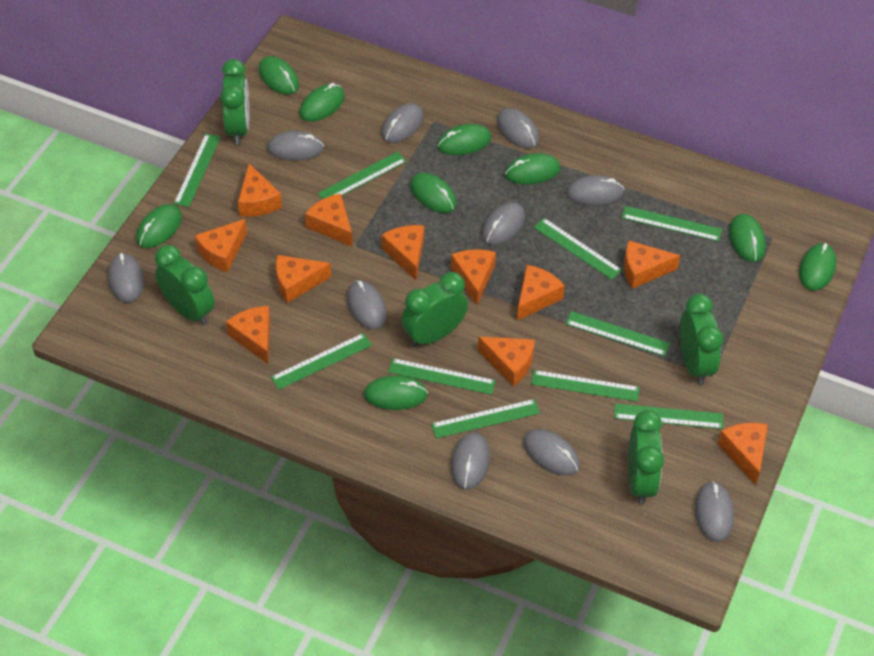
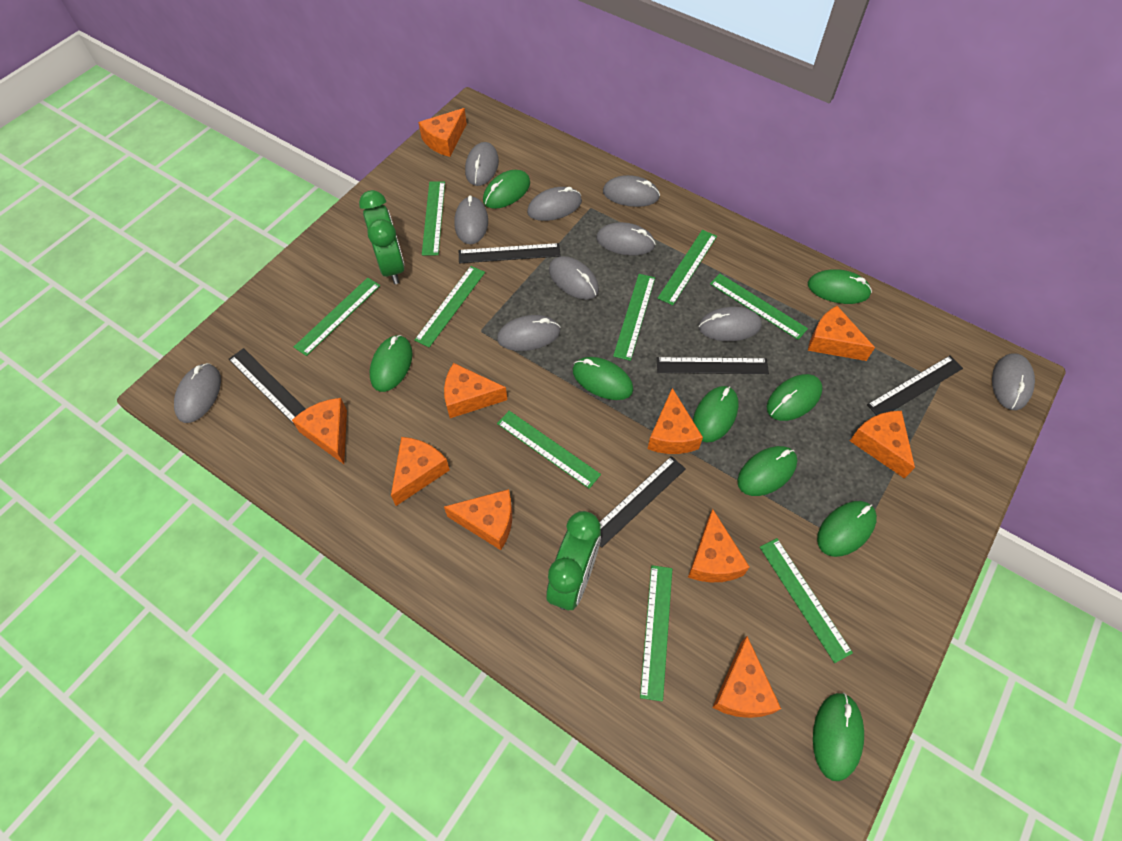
black ruler: 0 -> 5
green clock: 5 -> 2
green ruler: 10 -> 9
orange cheese: 11 -> 10

